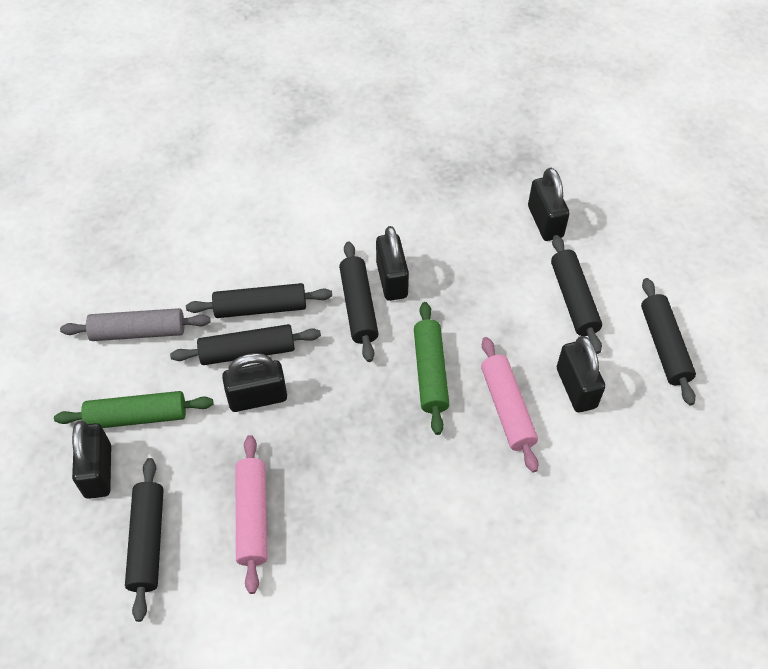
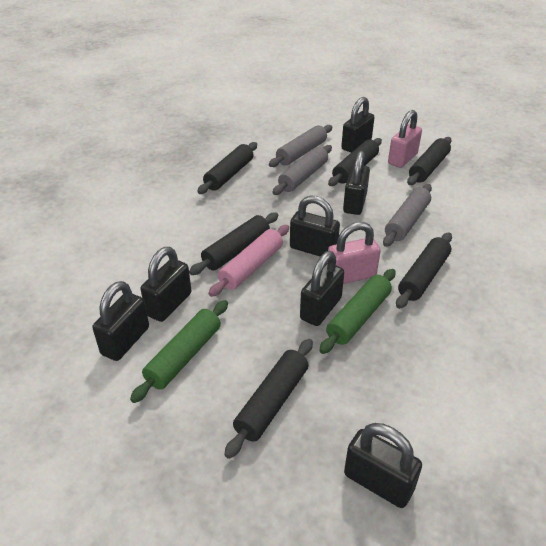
black padlock: 5 -> 7
grey rolling pin: 1 -> 3
pink padlock: 0 -> 2
pink rolling pin: 2 -> 1

